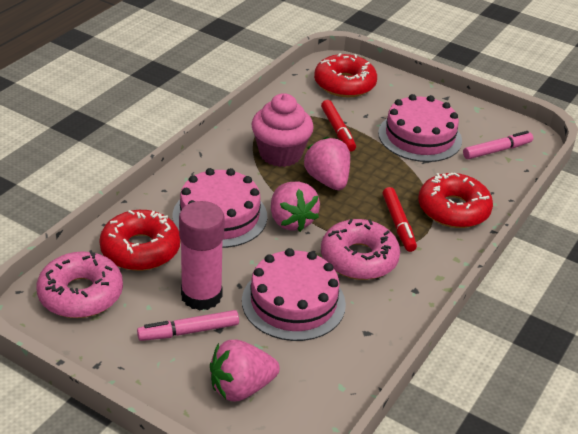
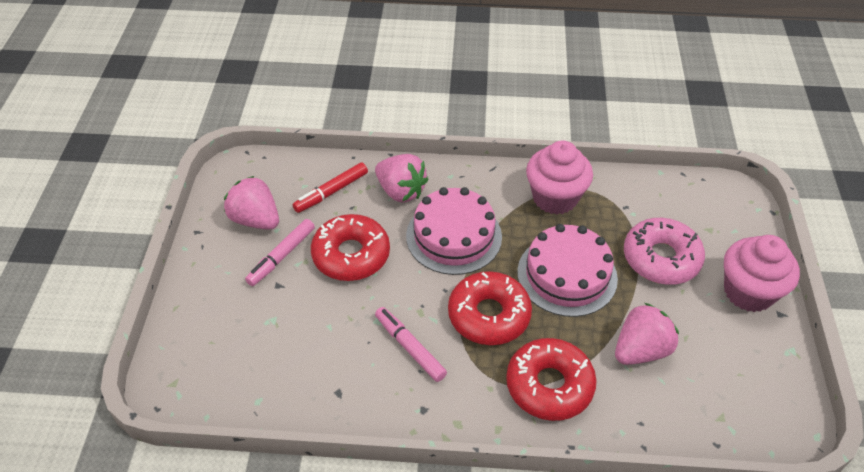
pink cake: 3 -> 2
pink cupcake: 1 -> 2
pink donut: 2 -> 1
pink glue stick: 1 -> 0
red marker: 2 -> 1

